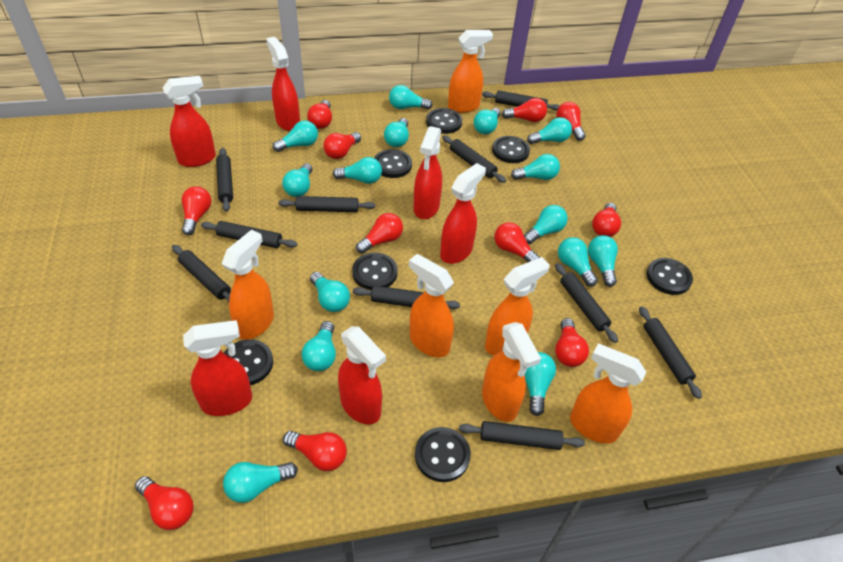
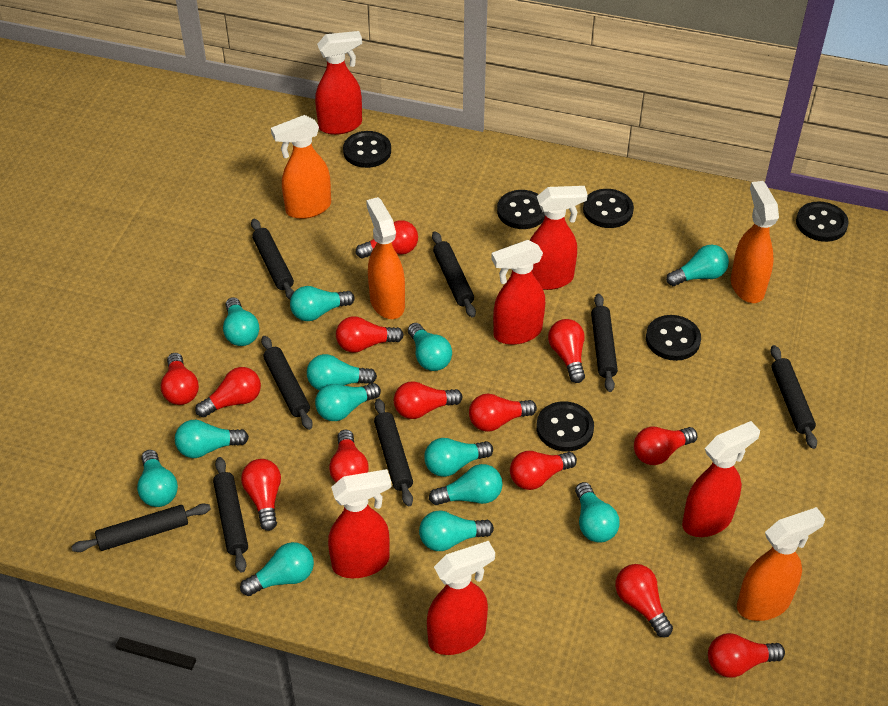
black button: 7 -> 6
black rolling pin: 10 -> 8
orange spray bottle: 6 -> 4
red light bulb: 11 -> 13
turquoise light bulb: 15 -> 13

